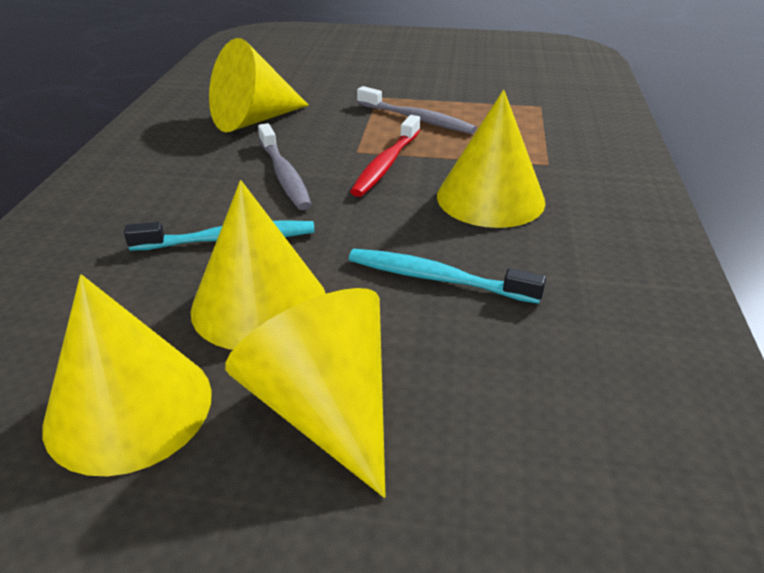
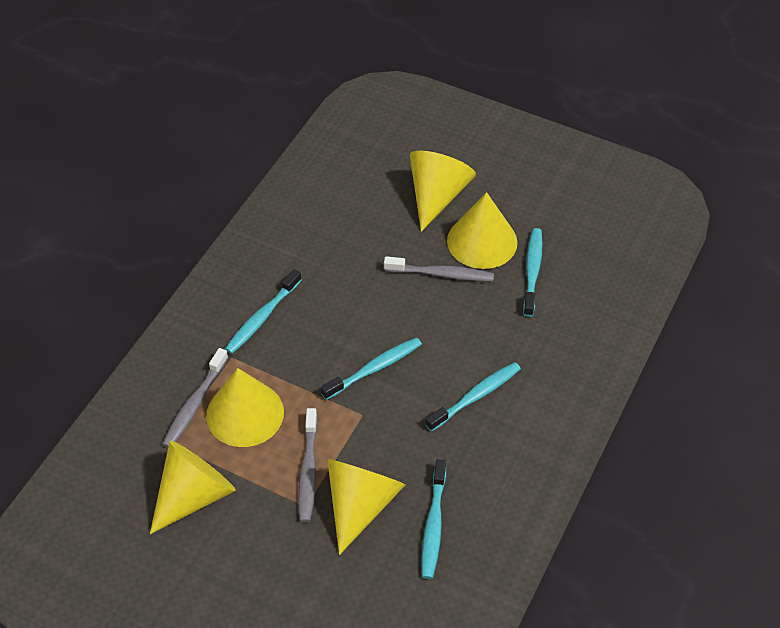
grey toothbrush: 2 -> 3
red toothbrush: 1 -> 0
turquoise toothbrush: 2 -> 5

